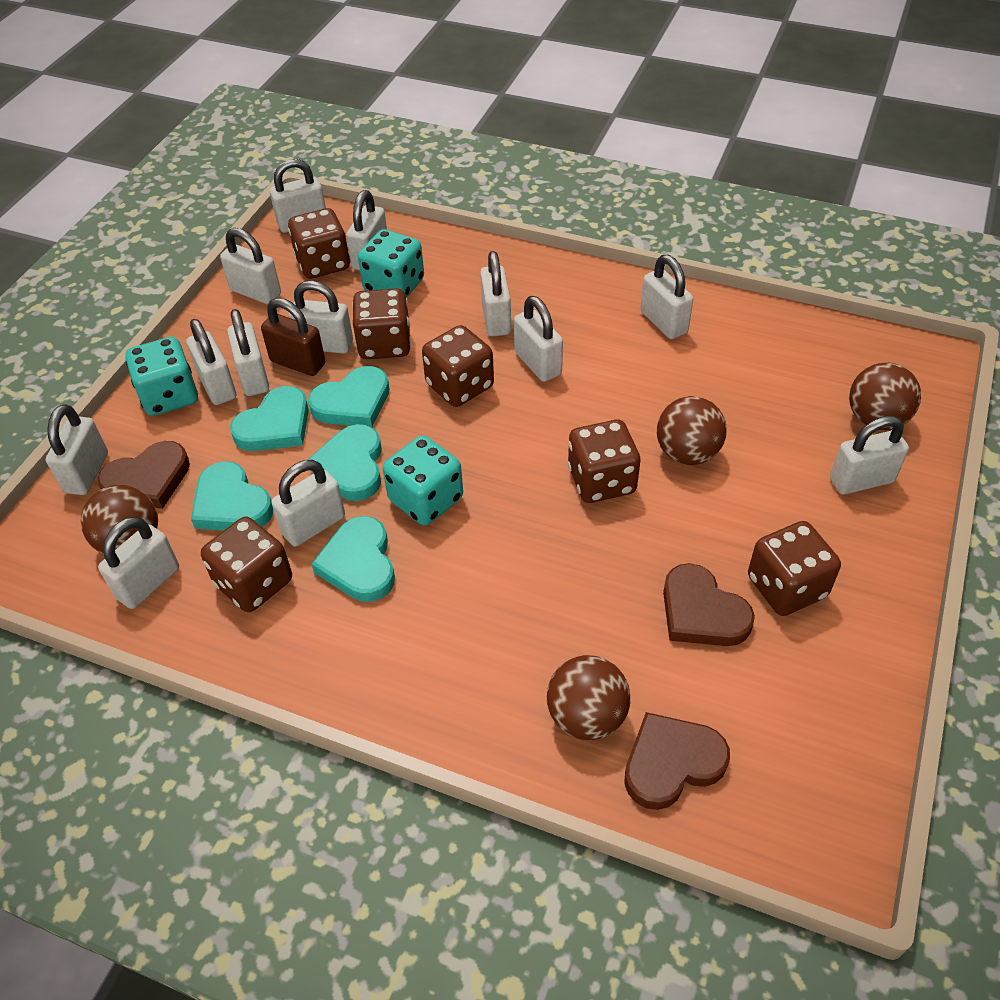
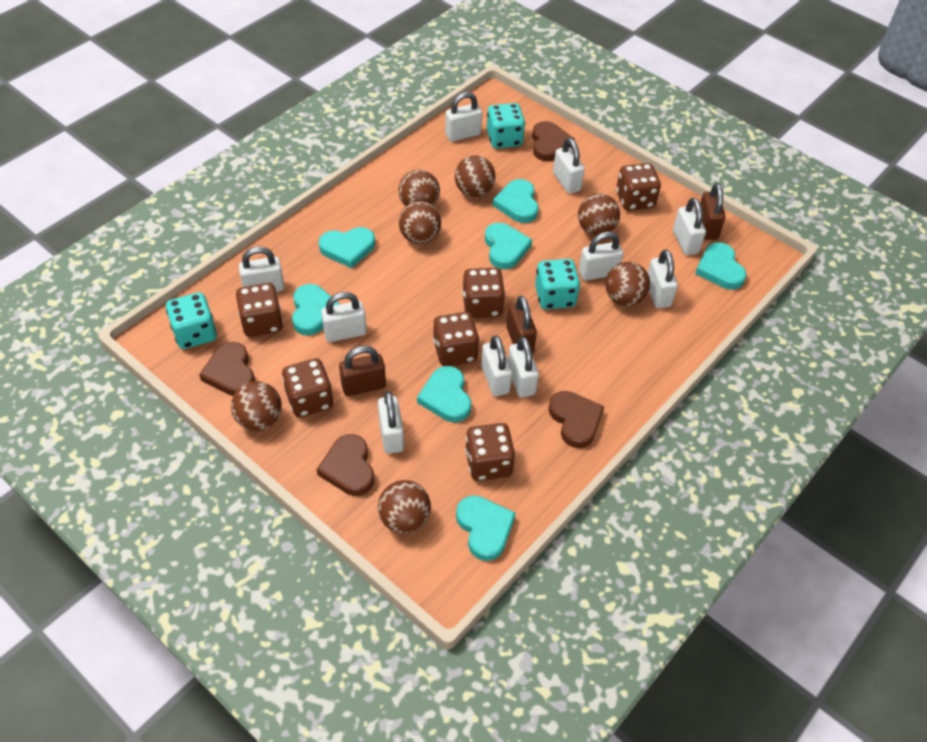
brown ball: 4 -> 7
brown heart: 3 -> 4
brown padlock: 1 -> 3
turquoise heart: 5 -> 7
white padlock: 13 -> 10

